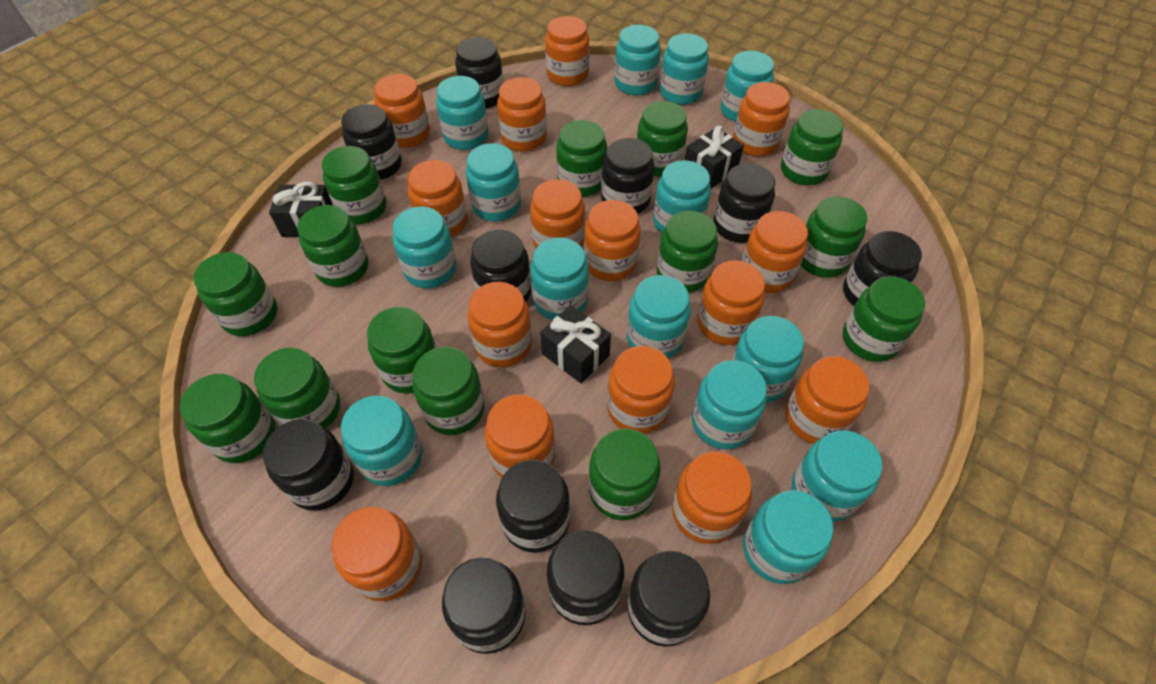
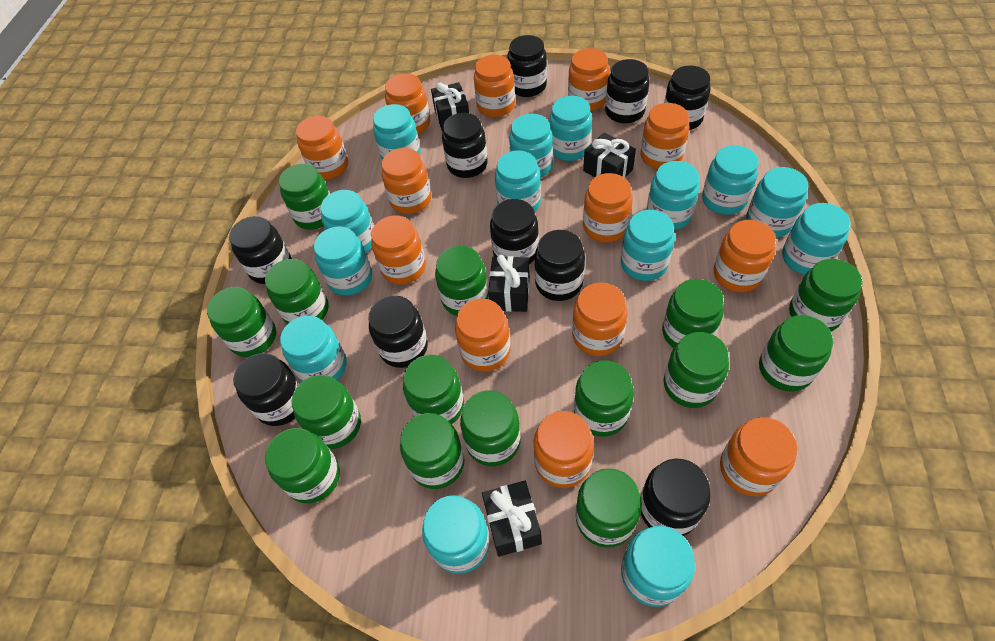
black gift: 3 -> 4
black jar: 11 -> 10
green jar: 14 -> 15
orange jar: 15 -> 13

